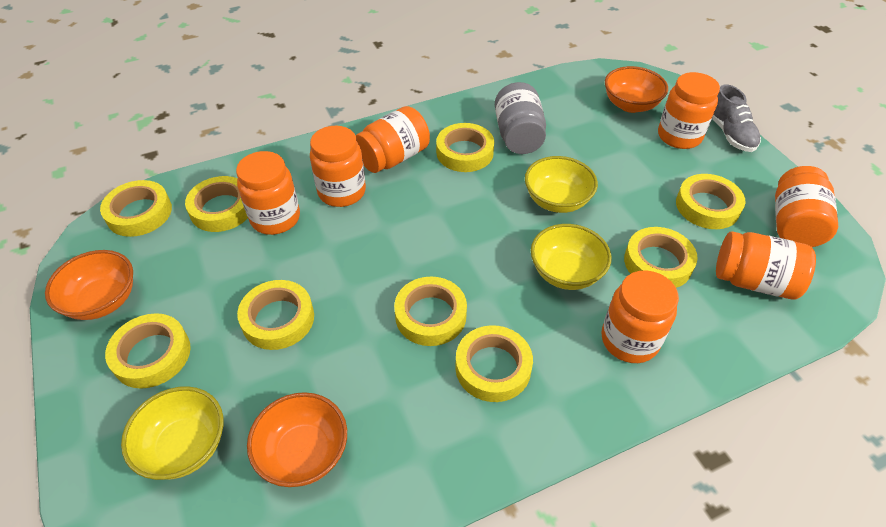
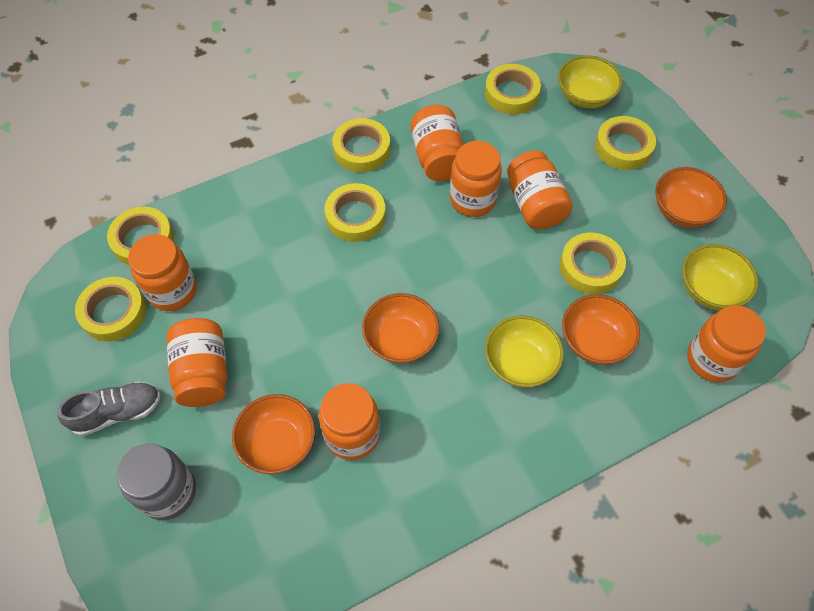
orange bowl: 3 -> 4
yellow tape: 9 -> 7

